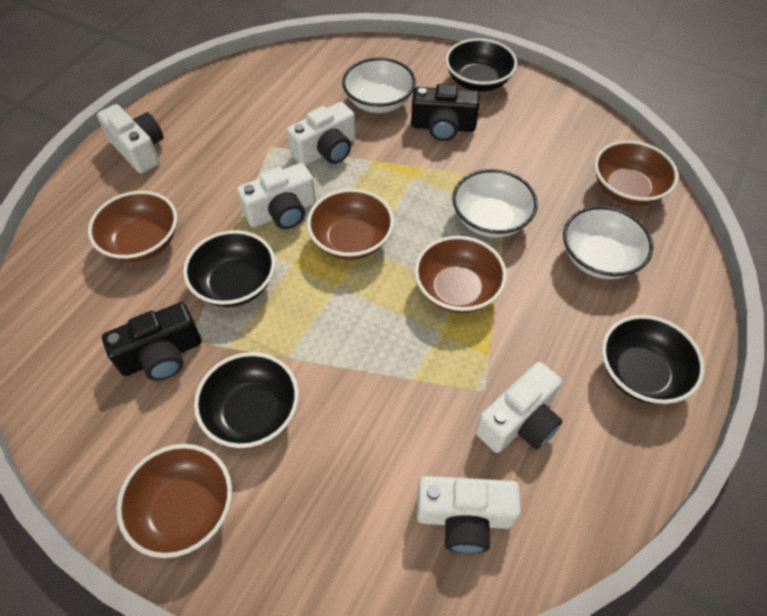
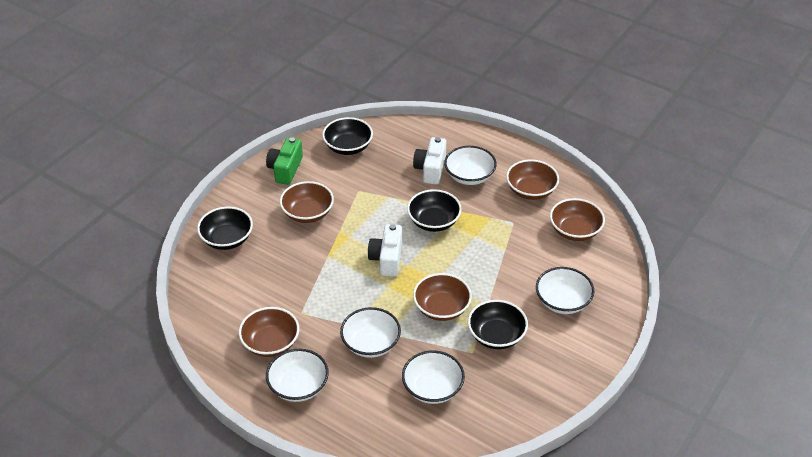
black camera: 2 -> 0
green camera: 0 -> 1
white bowl: 3 -> 5
white camera: 5 -> 2

